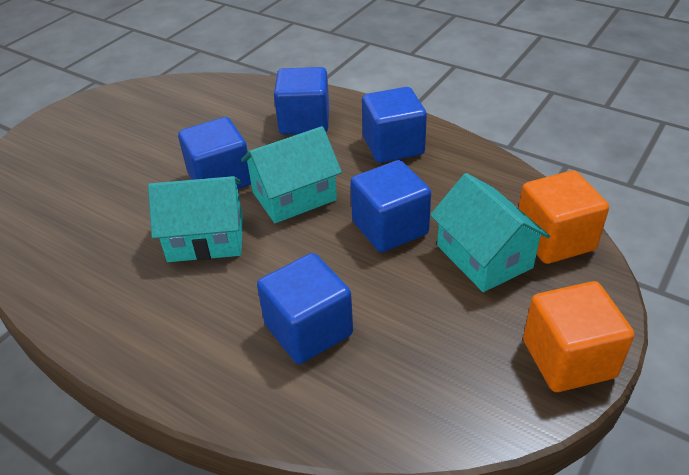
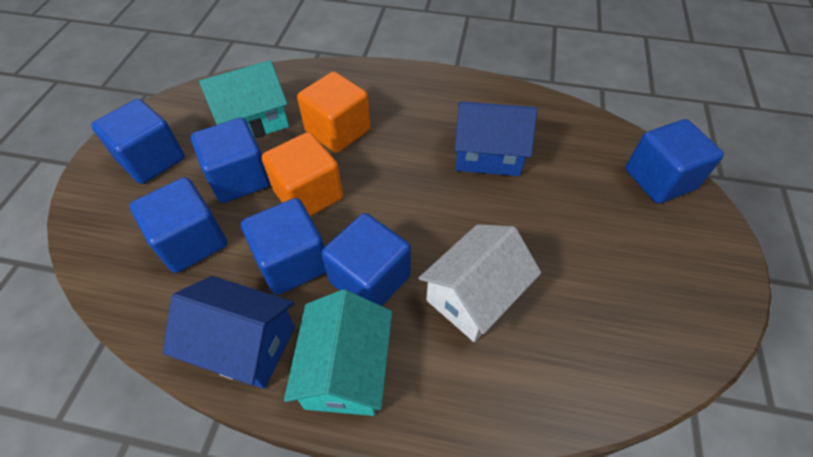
blue cube: 5 -> 6
blue house: 0 -> 2
turquoise house: 3 -> 2
white house: 0 -> 1

